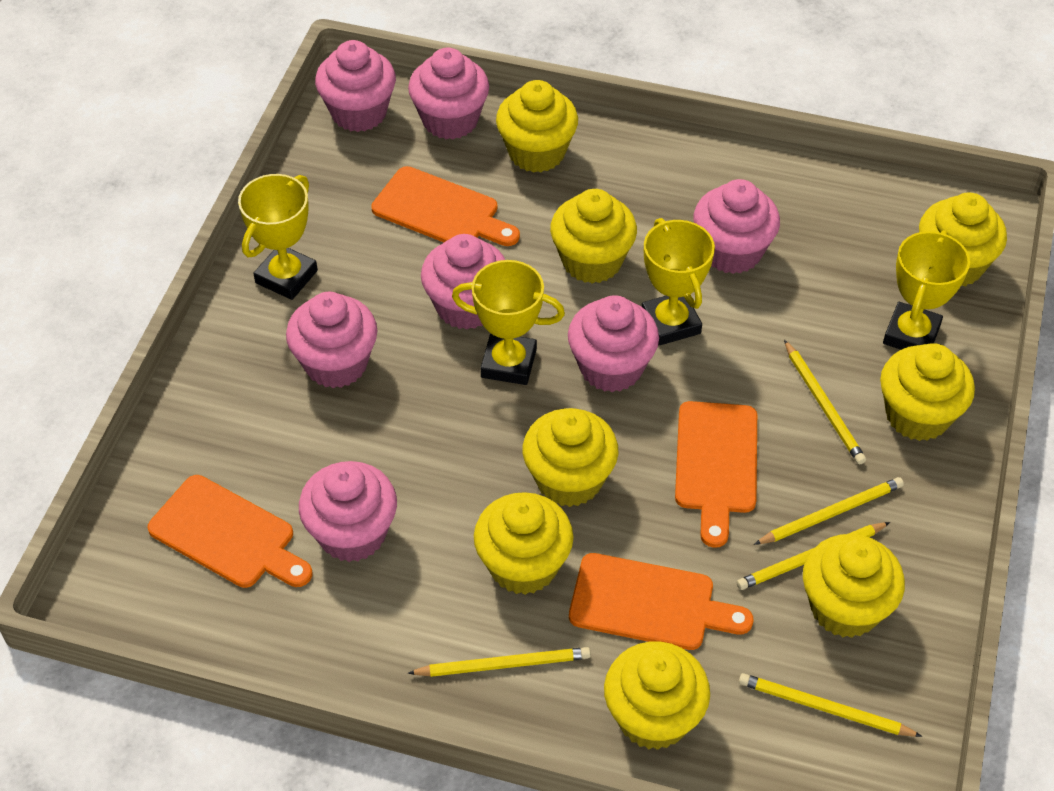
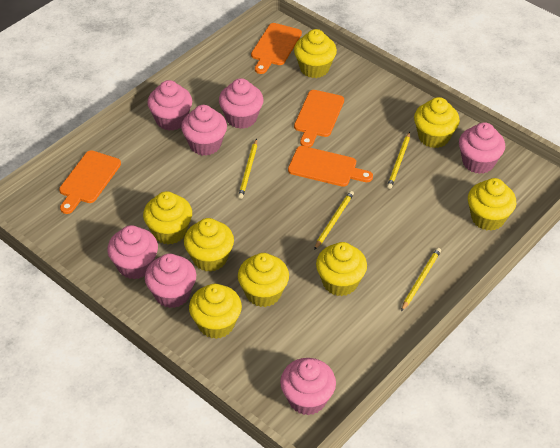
yellow pencil: 5 -> 4
yellow trophy: 4 -> 0

